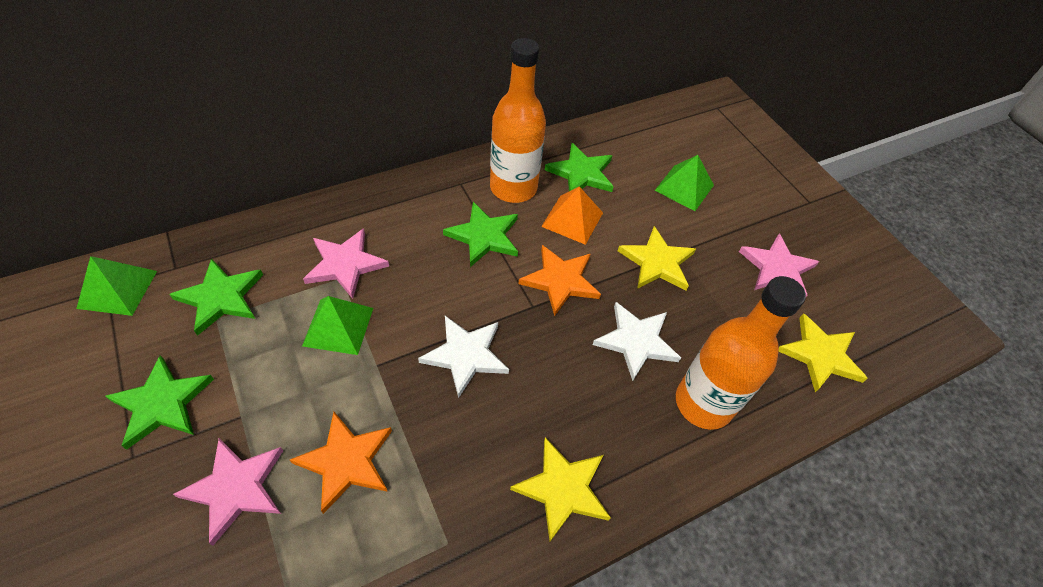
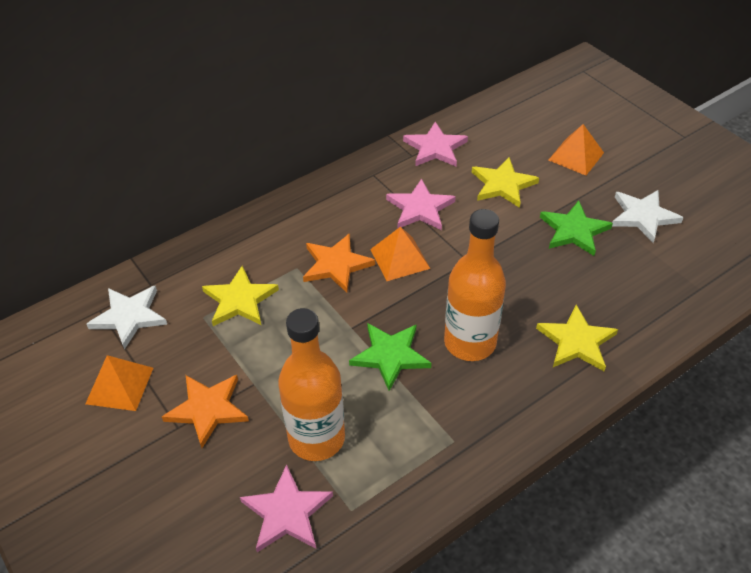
green pyramid: 3 -> 0
green star: 4 -> 2
orange pyramid: 1 -> 3

